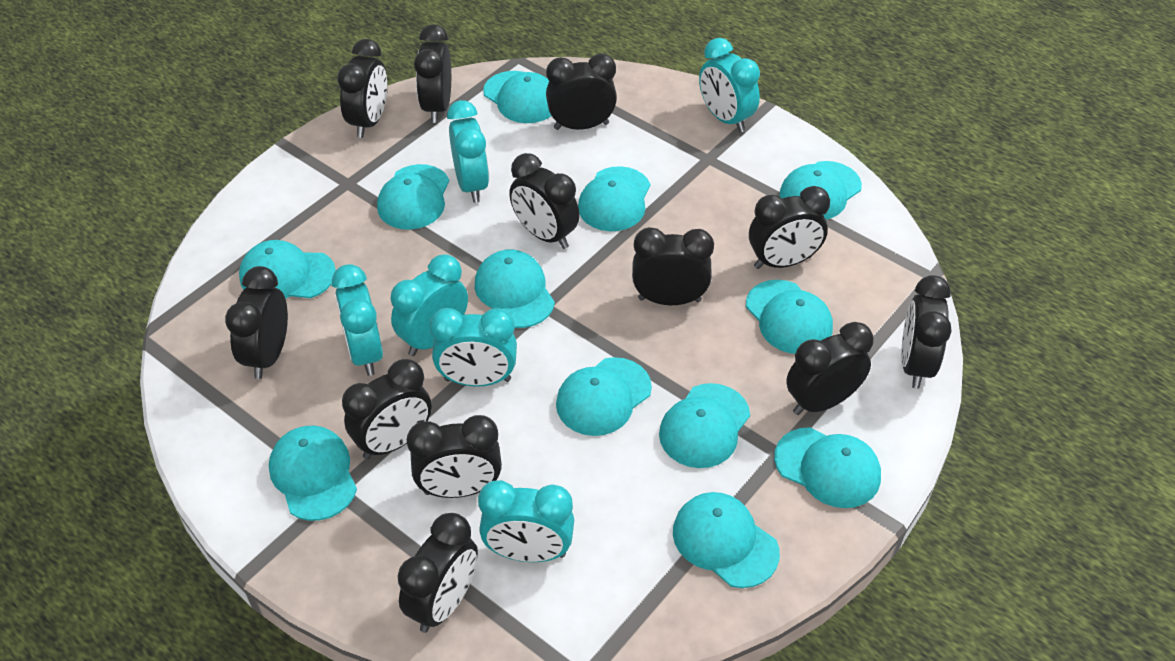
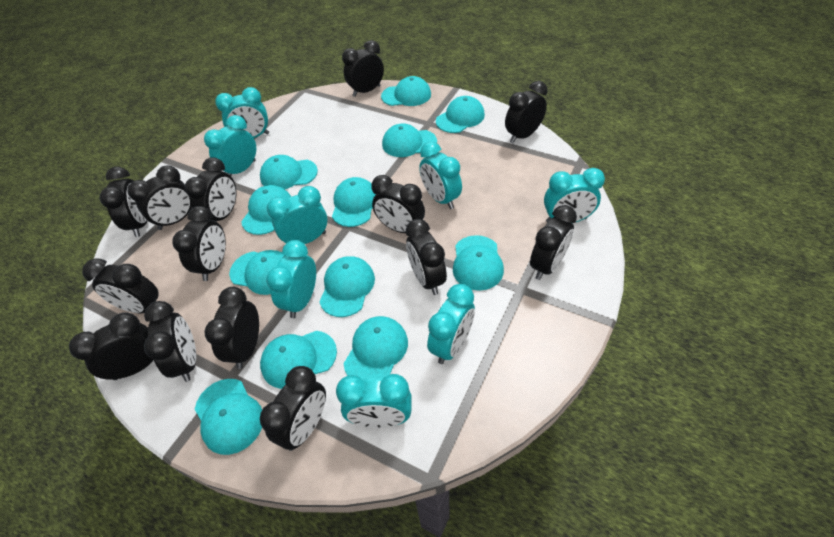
black clock: 12 -> 14
turquoise clock: 6 -> 8

